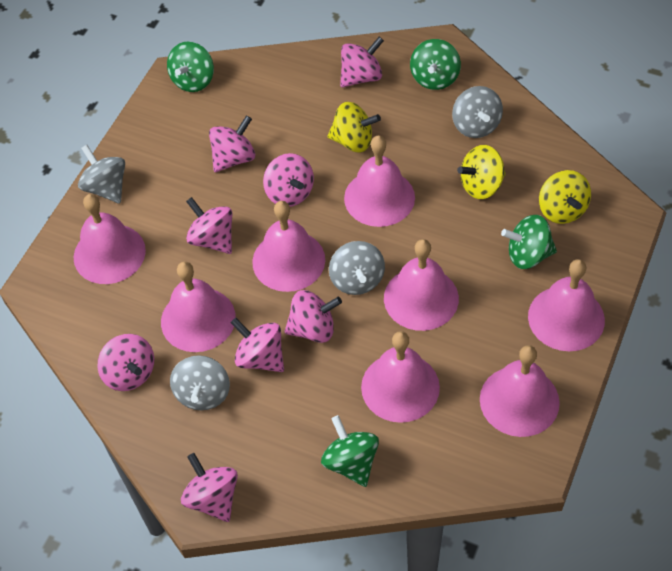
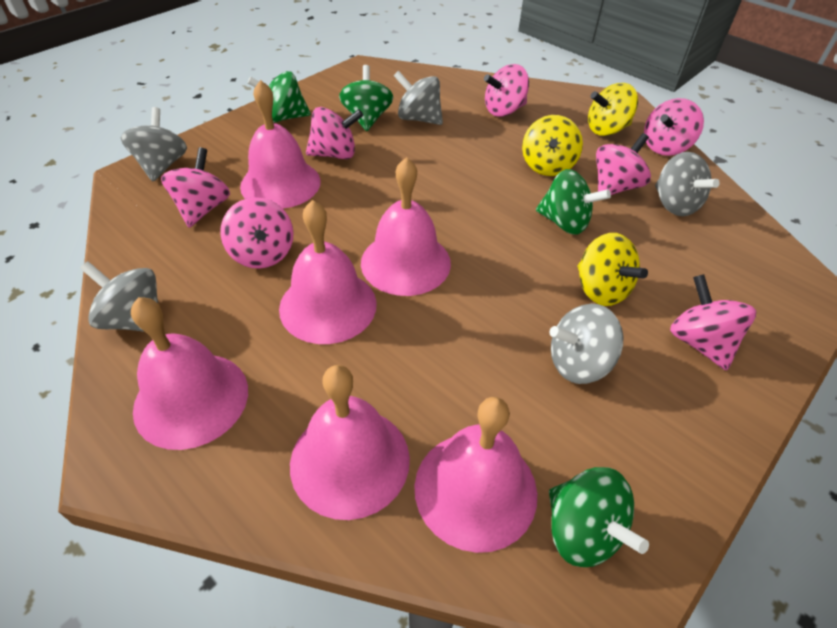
grey spinning top: 4 -> 5
pink bell: 8 -> 6
pink spinning top: 8 -> 7

